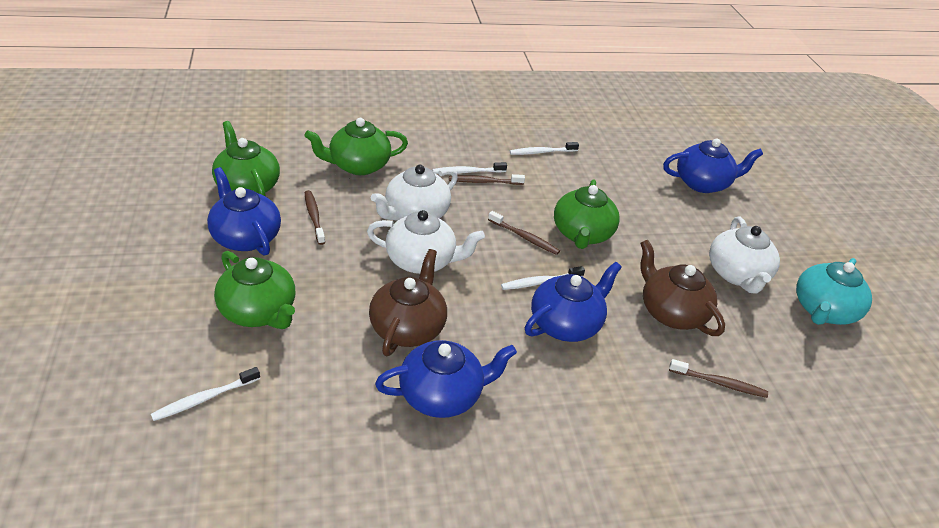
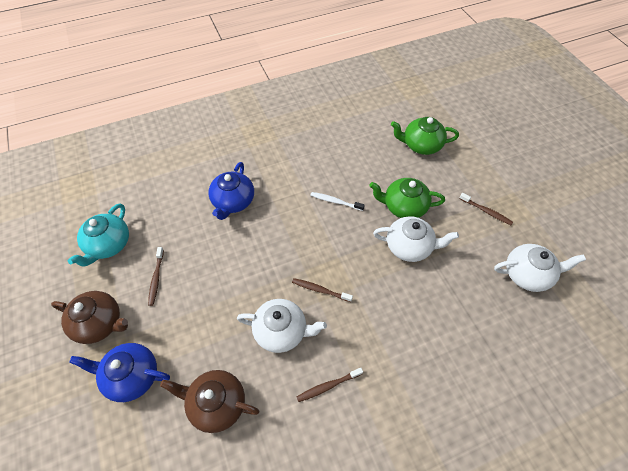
blue teapot: 4 -> 2
green teapot: 4 -> 2
white toothbrush: 4 -> 1

